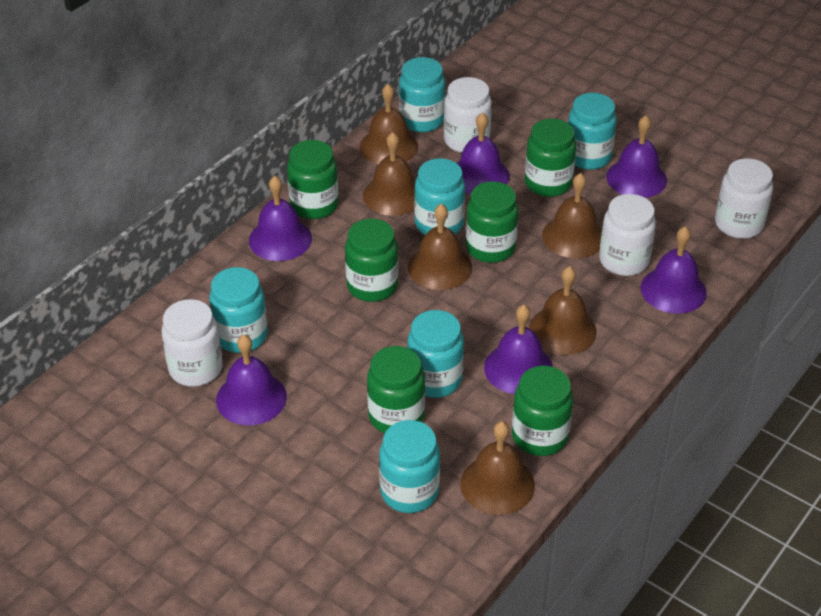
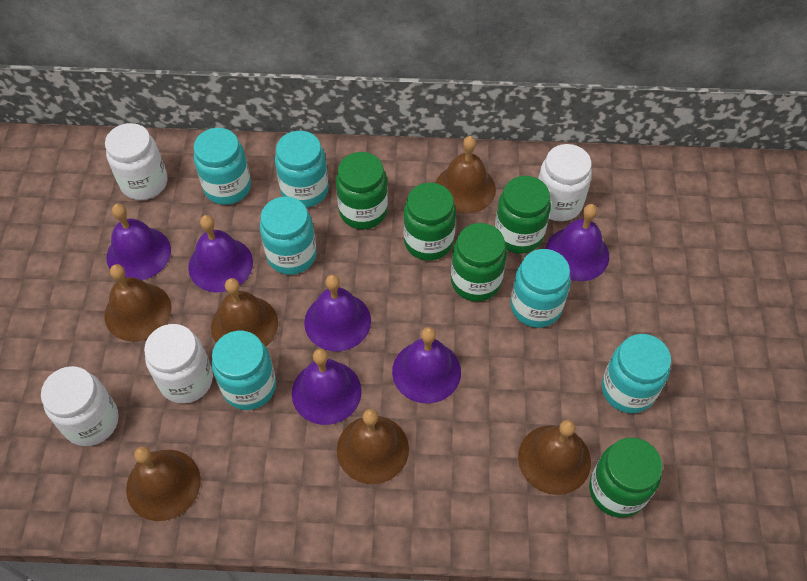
green jar: 6 -> 5

